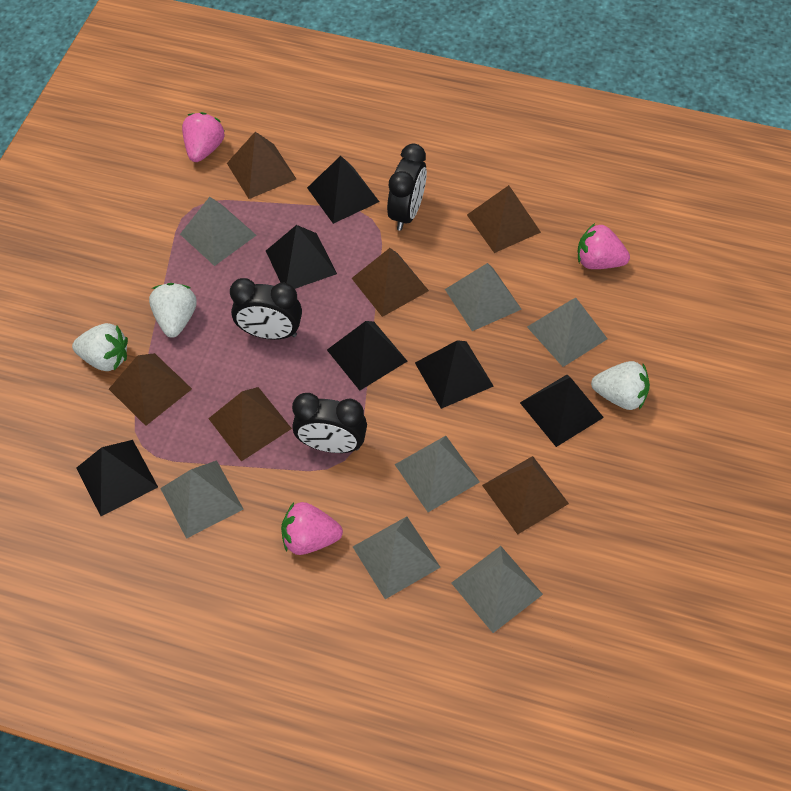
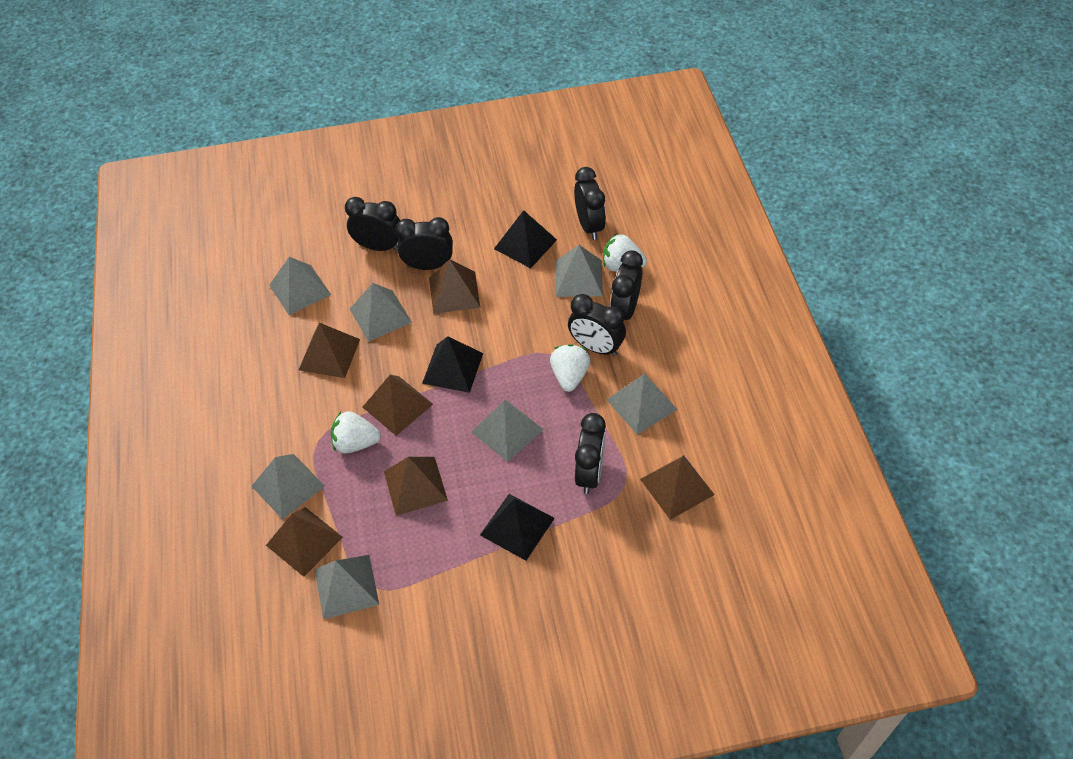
black clock: 3 -> 6
black pyramid: 6 -> 3
pink strawberry: 3 -> 0

